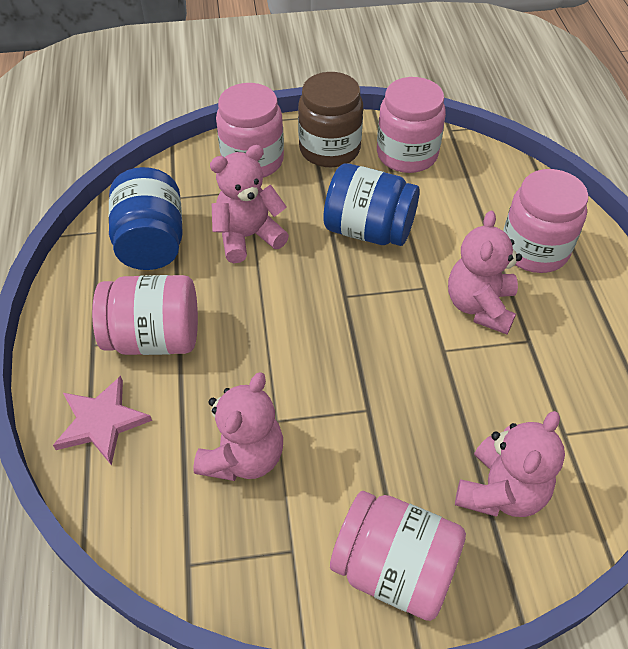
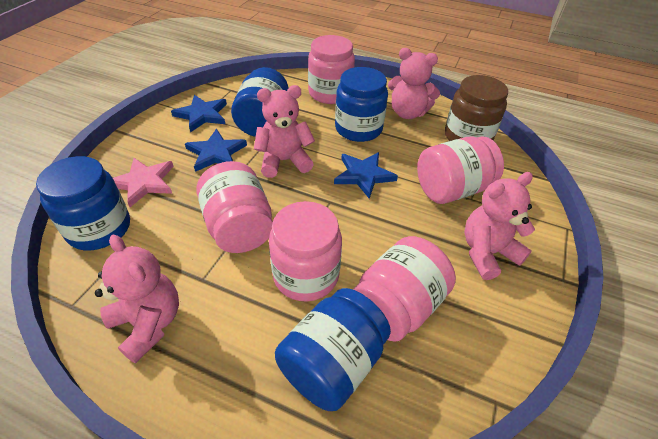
blue jar: 2 -> 4
blue star: 0 -> 3

